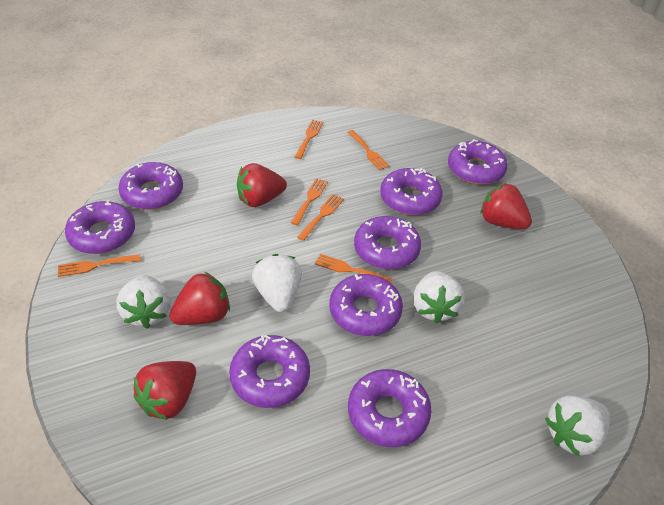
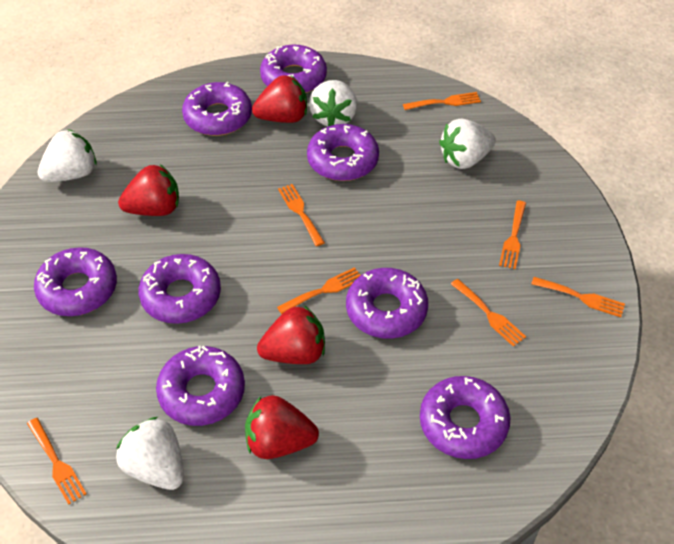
orange fork: 6 -> 7

